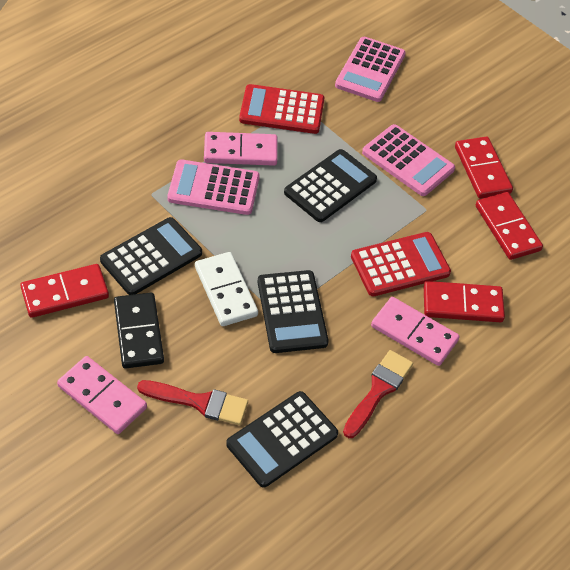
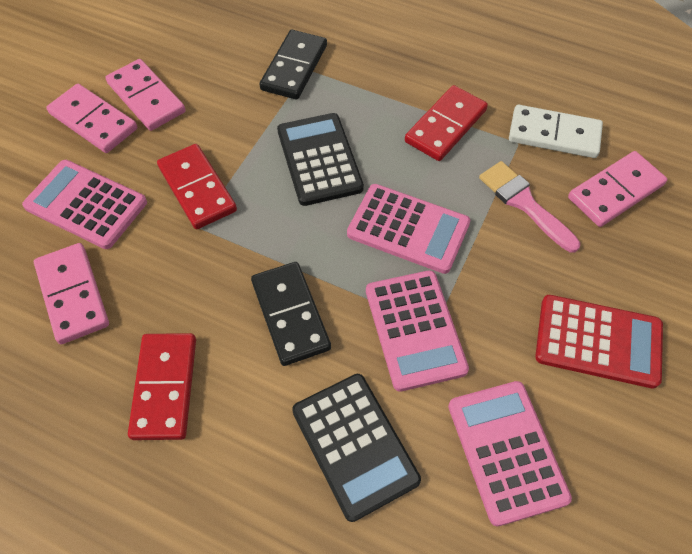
black calculator: 4 -> 2
black domino: 1 -> 2
pink brush: 0 -> 1
pink calculator: 3 -> 4
pink domino: 3 -> 4
red brush: 2 -> 0
red calculator: 2 -> 1
red domino: 4 -> 3

